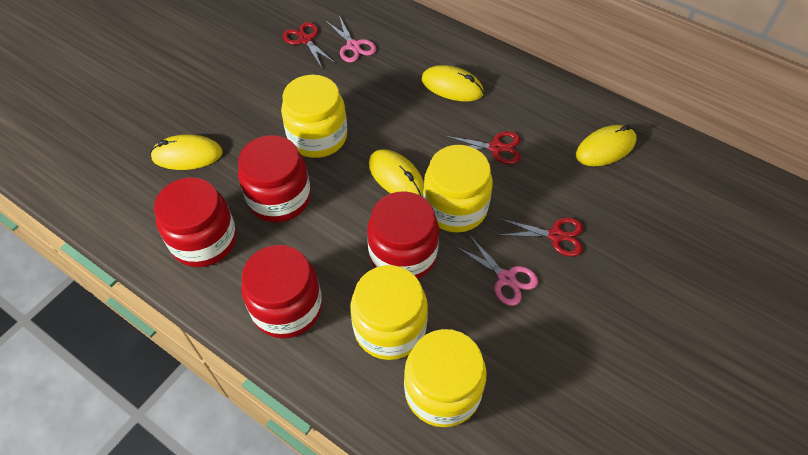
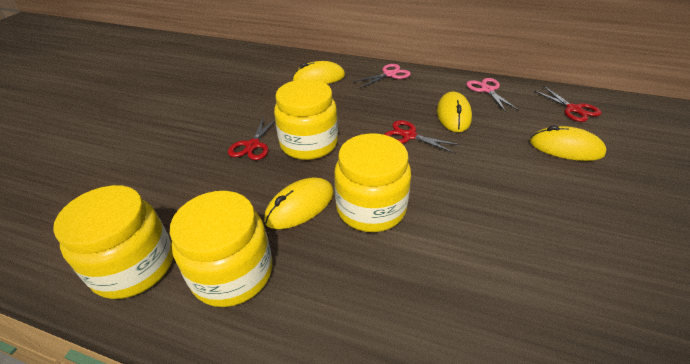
red jar: 4 -> 0

